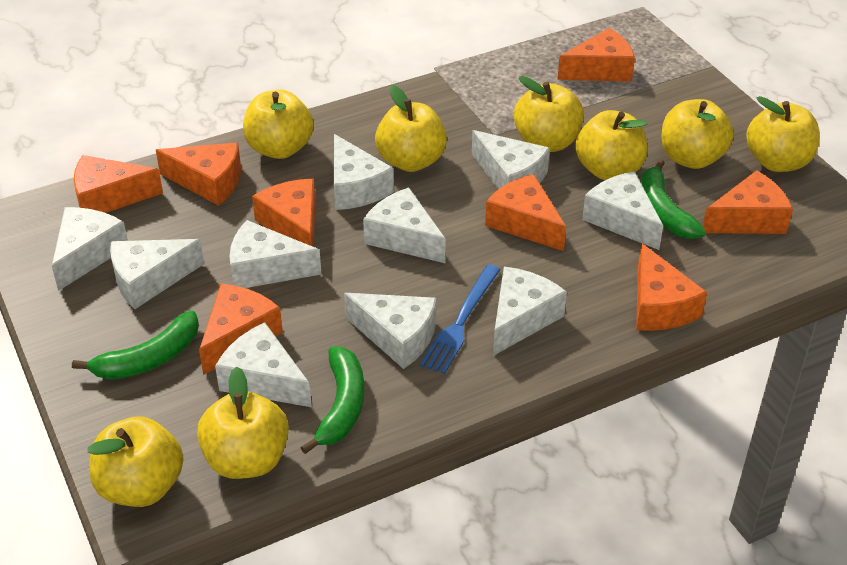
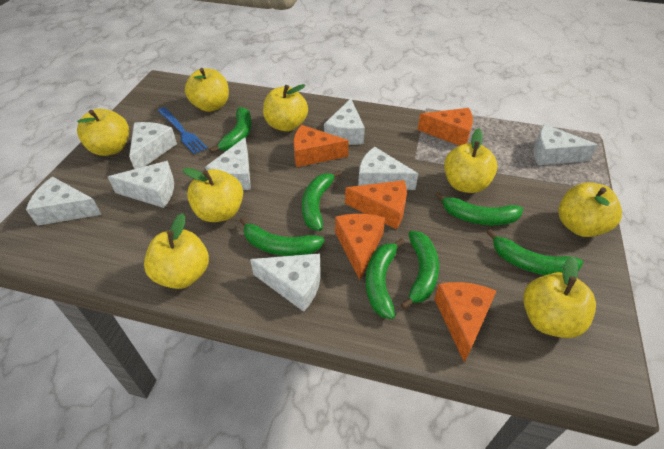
green banana: 3 -> 7
orange cheese: 8 -> 5
white cheese: 10 -> 8

